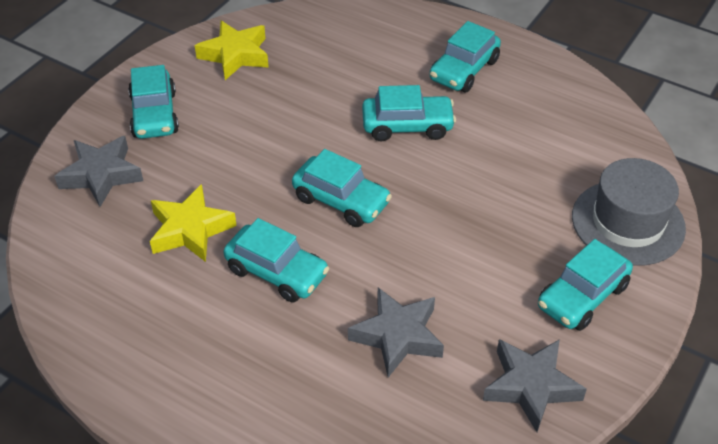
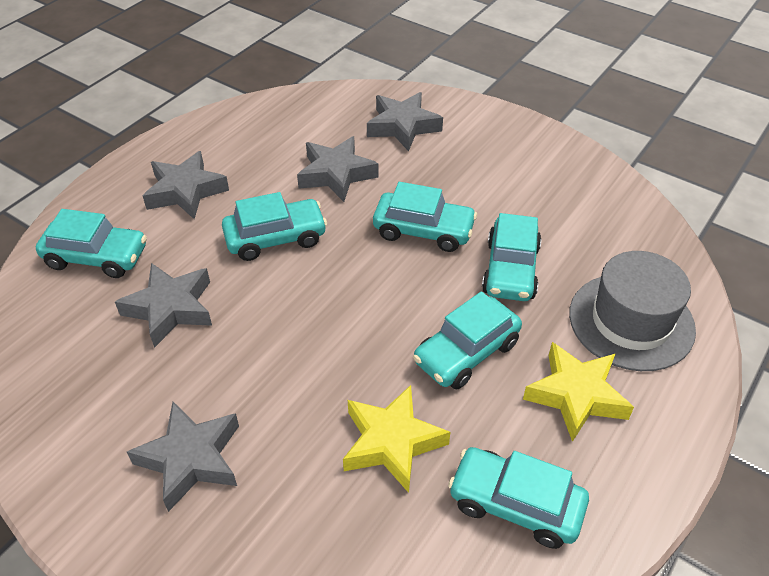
grey star: 3 -> 5

